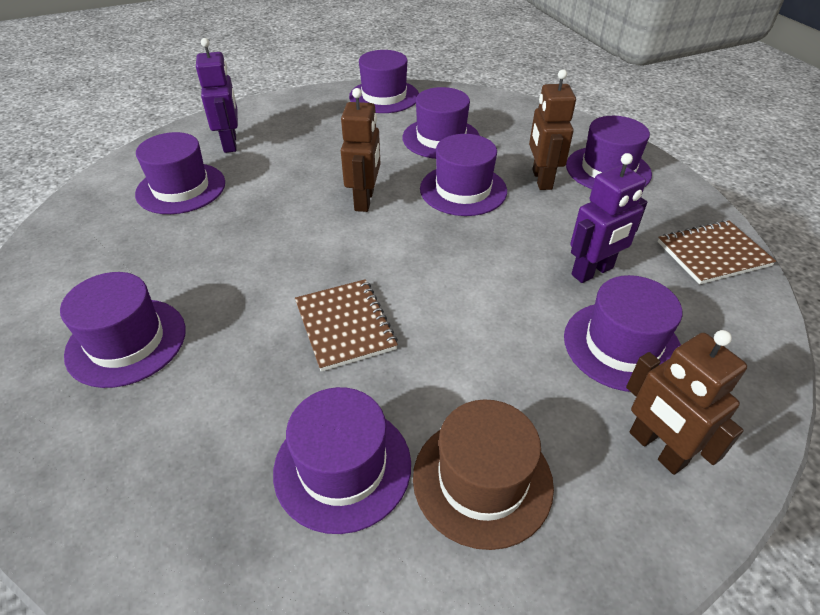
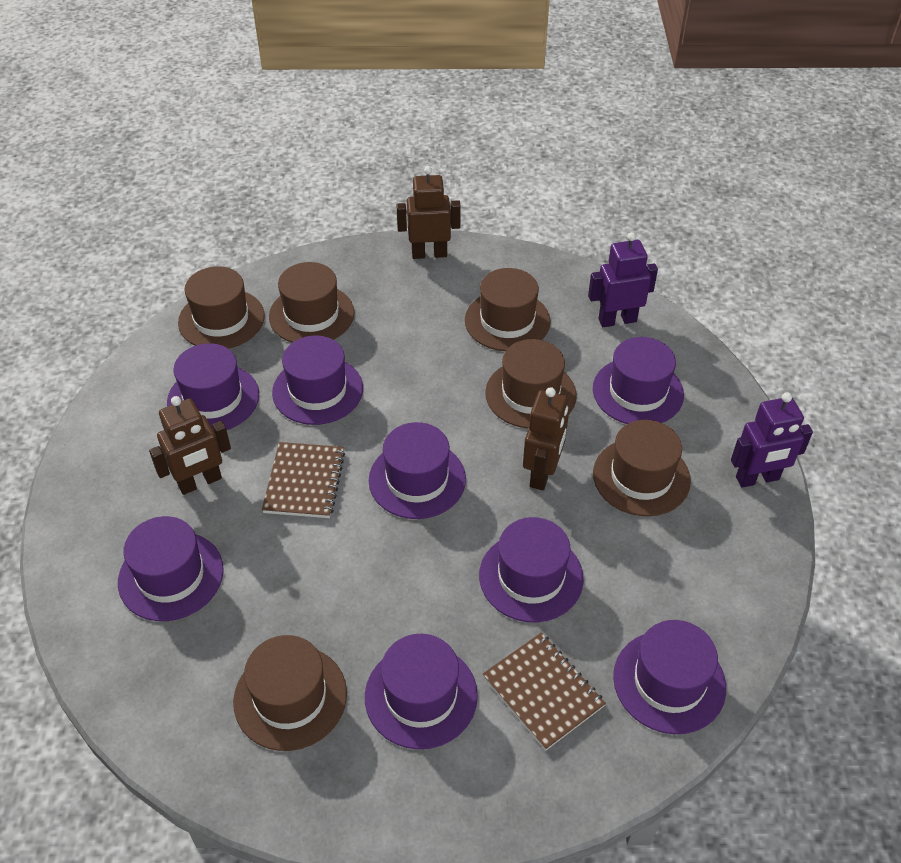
brown hat: 1 -> 6

